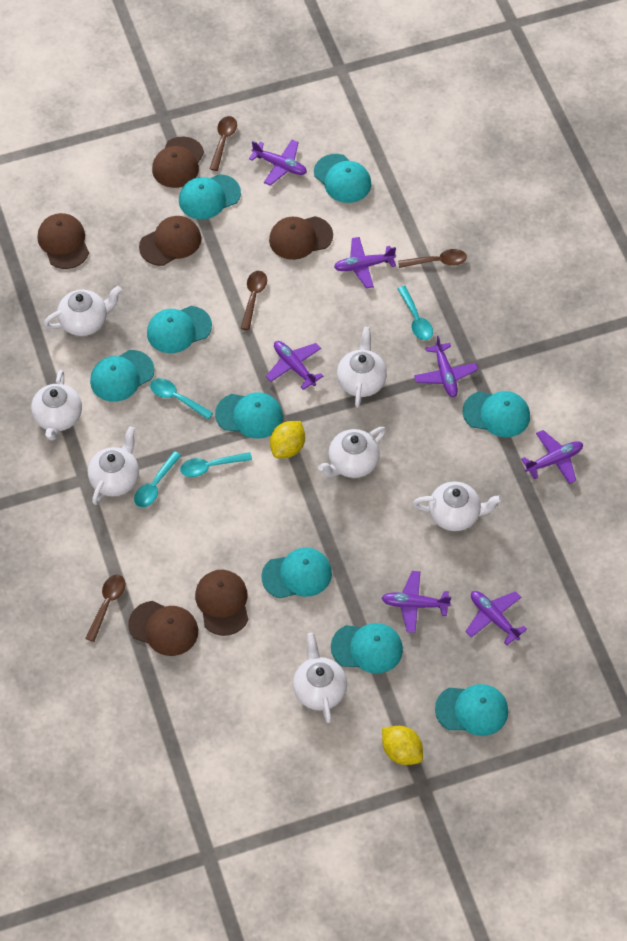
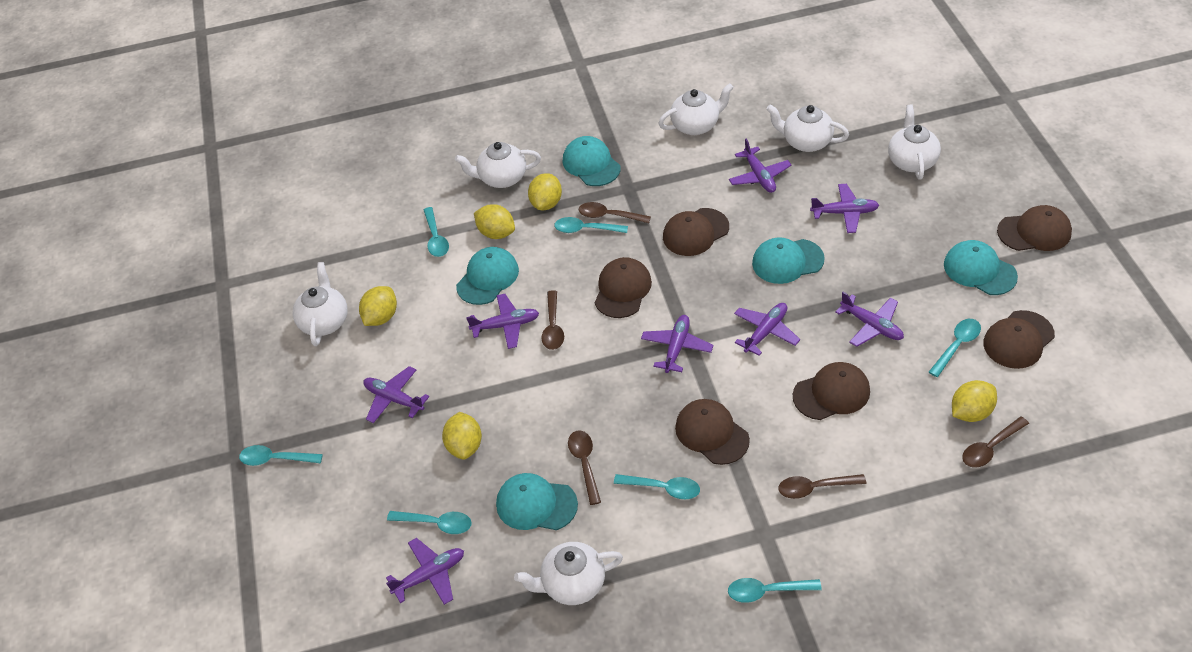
brown spoon: 4 -> 5
purple plane: 7 -> 8
turquoise cap: 9 -> 5
turquoise spoon: 4 -> 7
white teapot: 7 -> 6
yellow lemon: 2 -> 5

